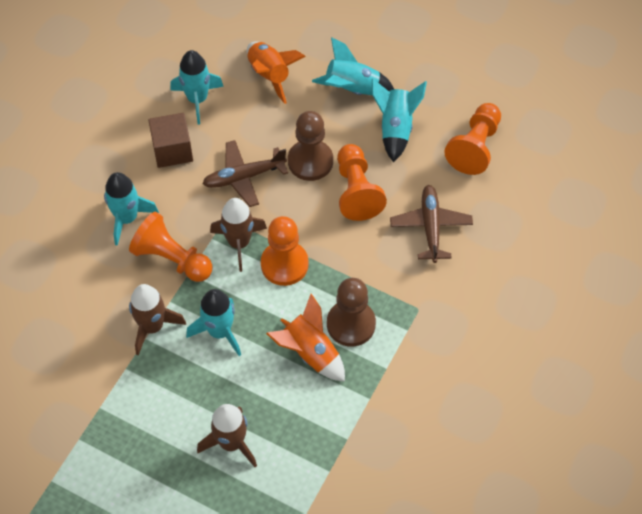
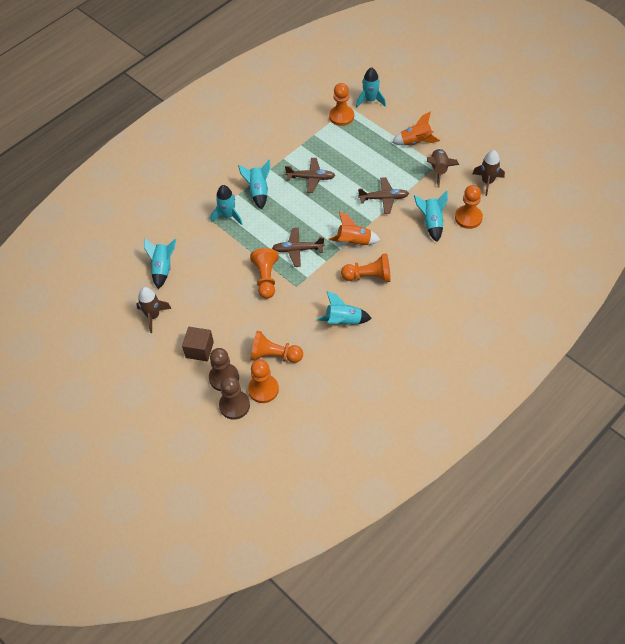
brown plane: 2 -> 3
orange pawn: 4 -> 6
turquoise rocket: 5 -> 6

